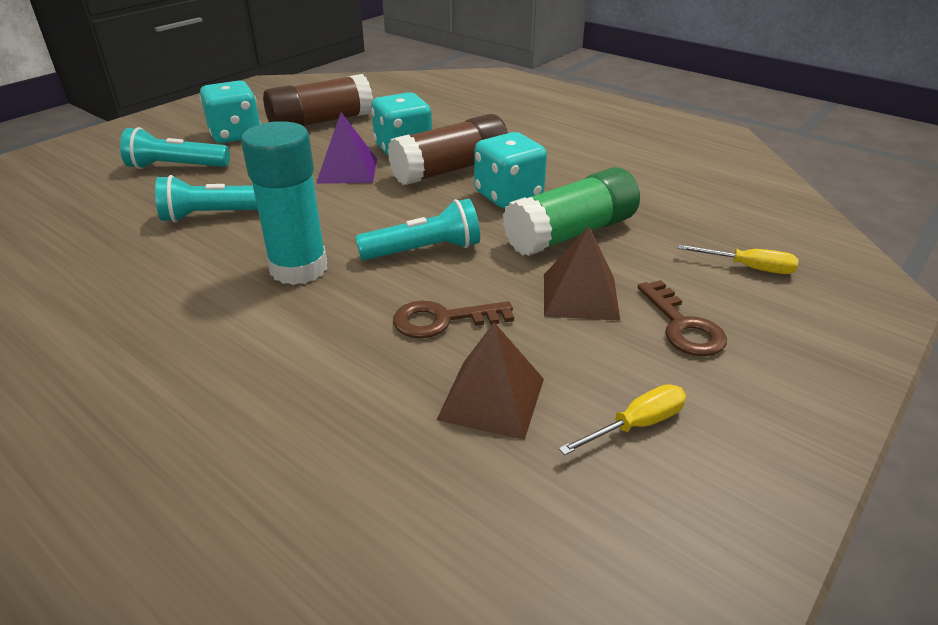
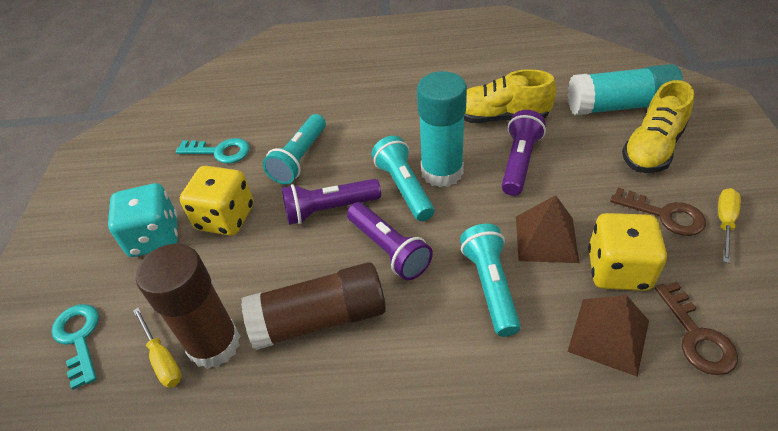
green glue stick: 1 -> 0
purple flashlight: 0 -> 3
purple pyramid: 1 -> 0
turquoise dice: 3 -> 1
turquoise glue stick: 1 -> 2
turquoise key: 0 -> 2
yellow dice: 0 -> 2
yellow shoe: 0 -> 2

